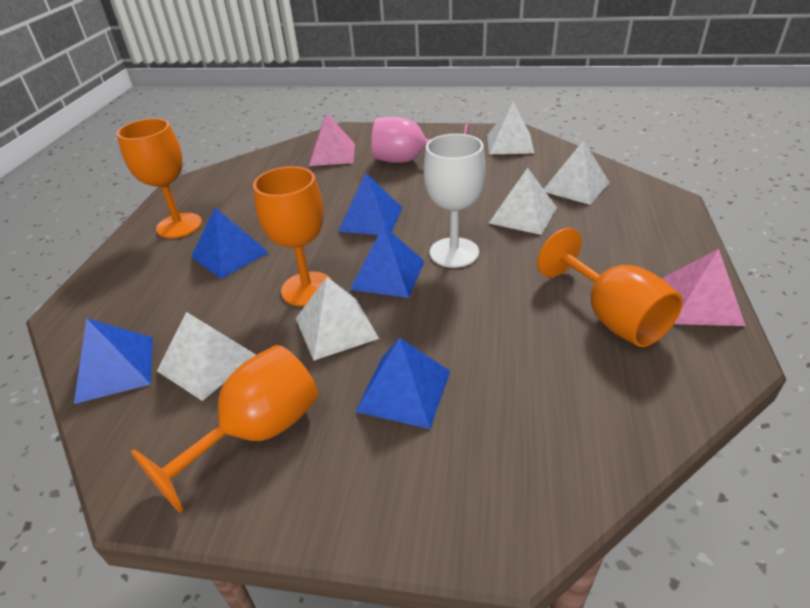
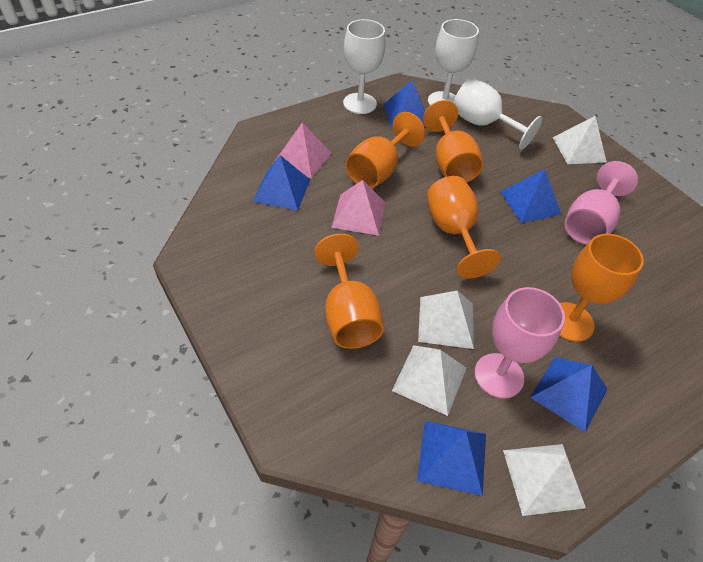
orange goblet: 4 -> 5
pink goblet: 1 -> 2
white goblet: 1 -> 3
white pyramid: 5 -> 4

